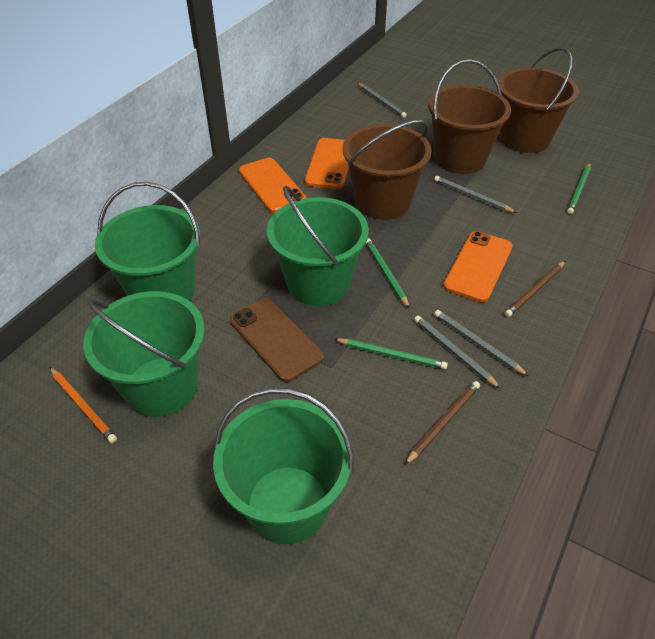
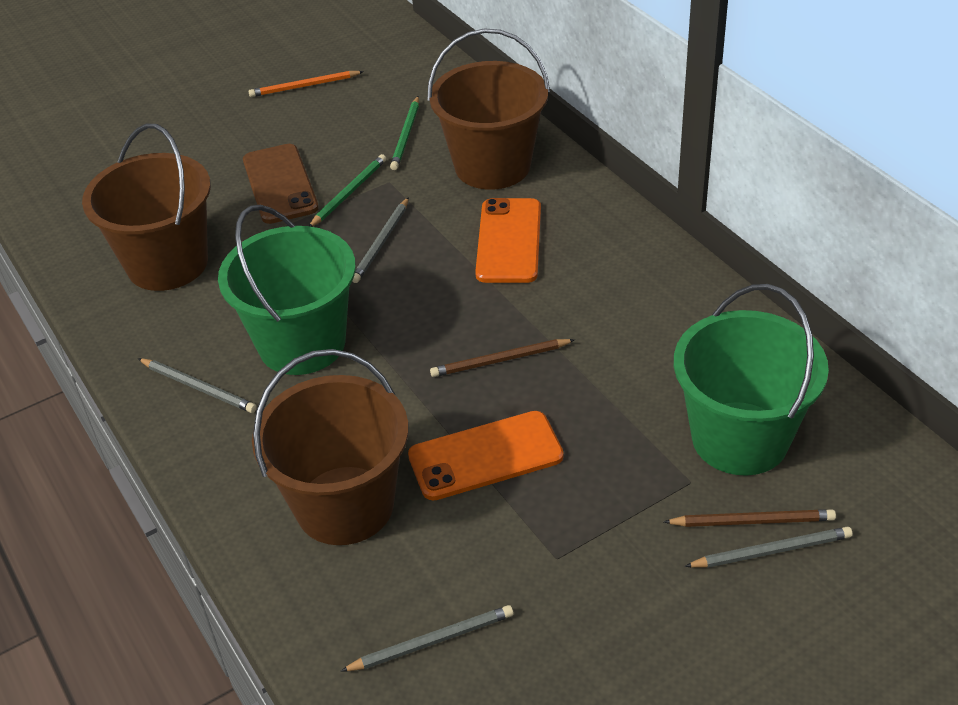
green bucket: 4 -> 2
green pencil: 3 -> 2
orange phone: 3 -> 2

